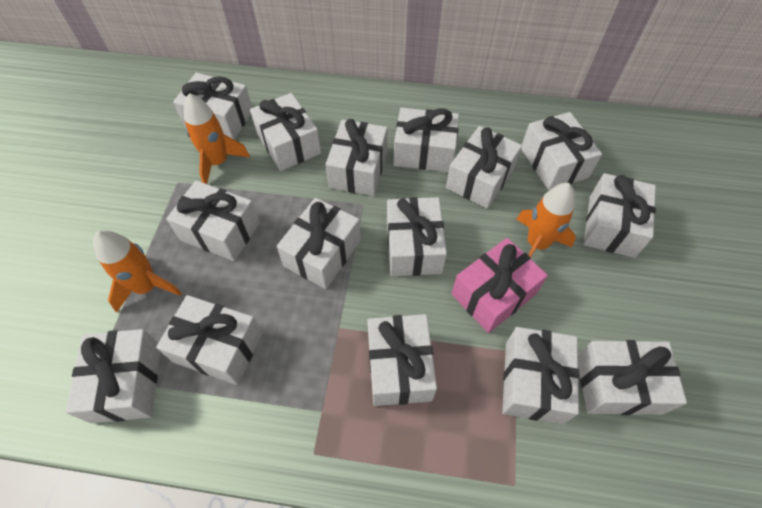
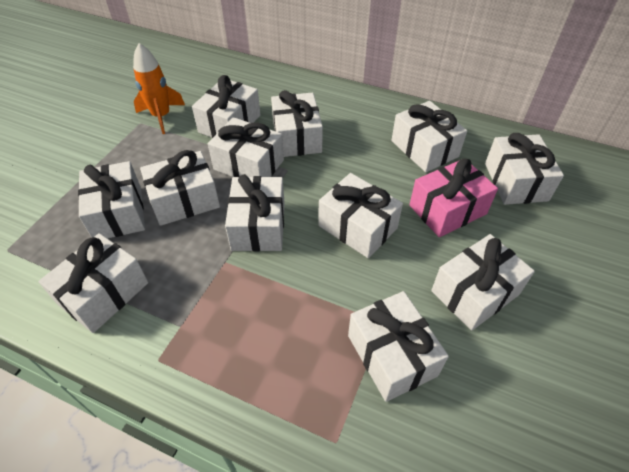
orange rocket: 3 -> 1
white gift: 15 -> 12

